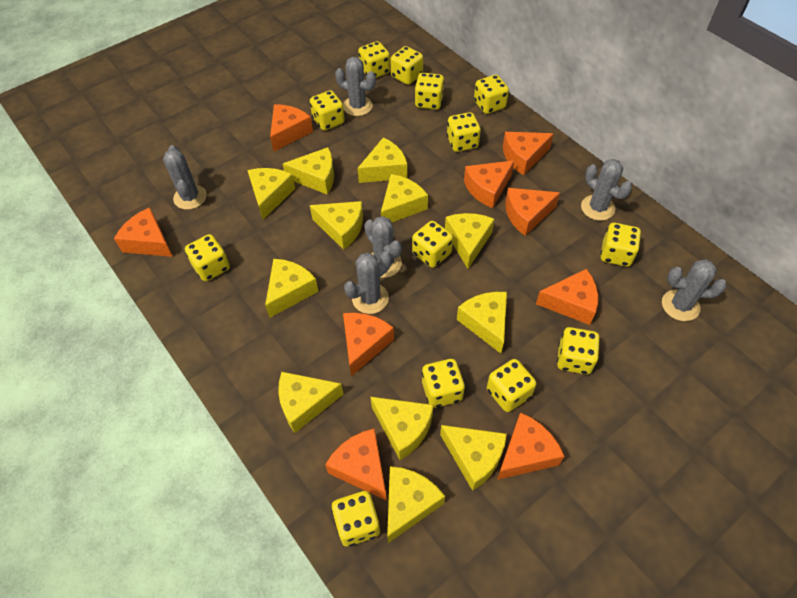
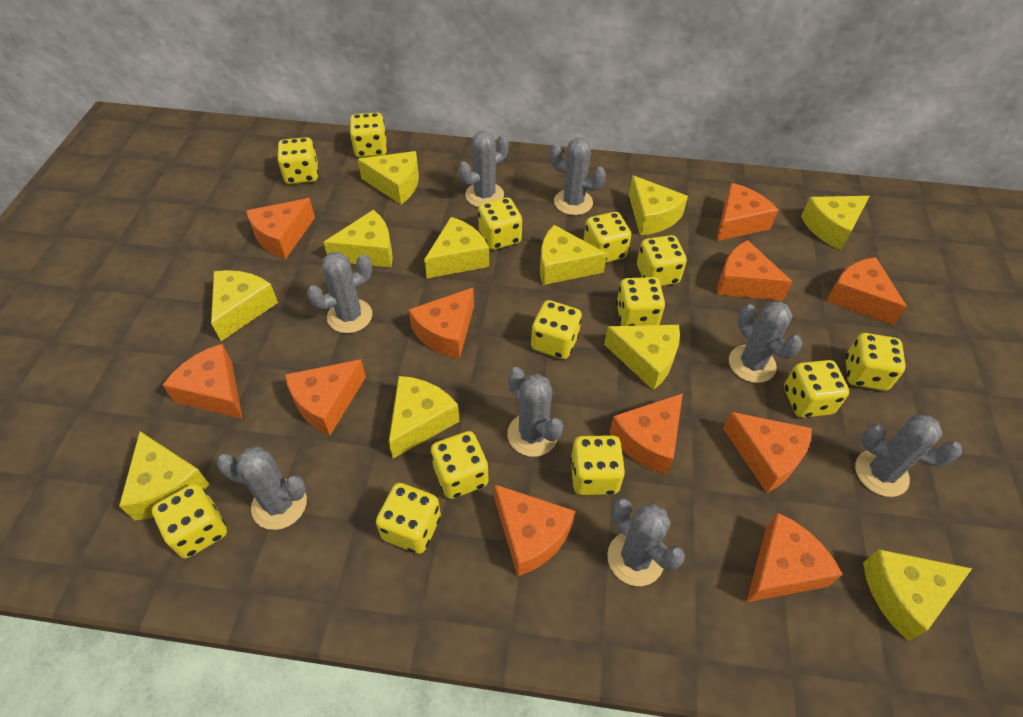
grey cactus: 6 -> 8
orange cheese: 9 -> 11
yellow cheese: 12 -> 11

